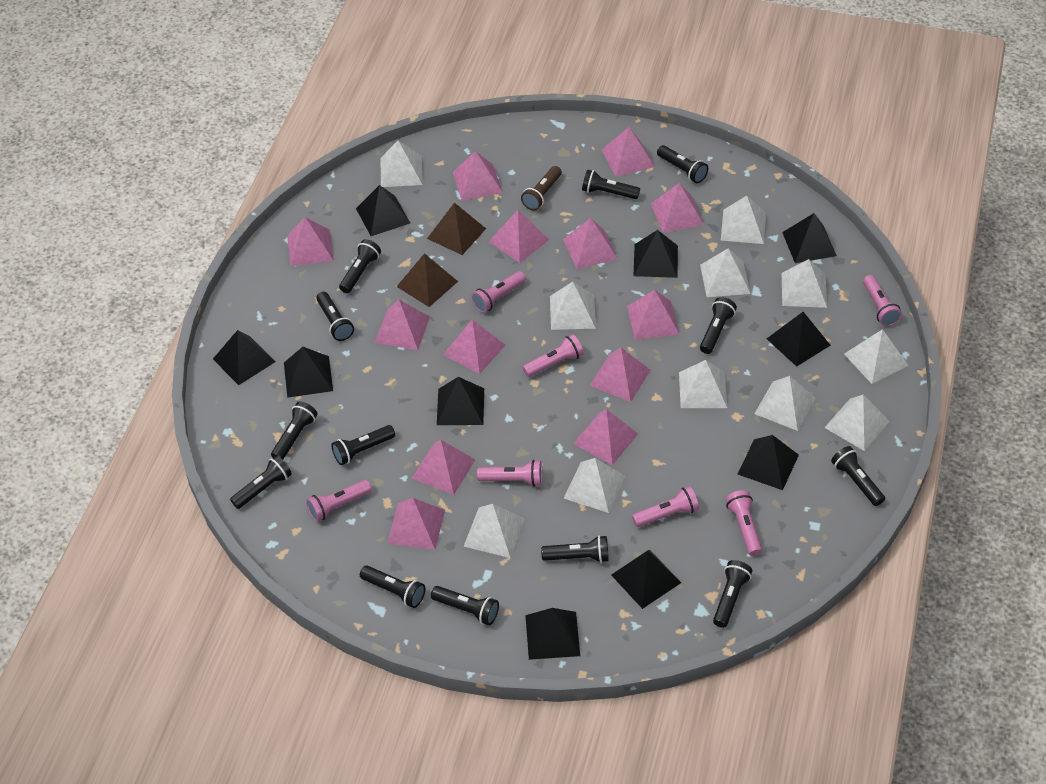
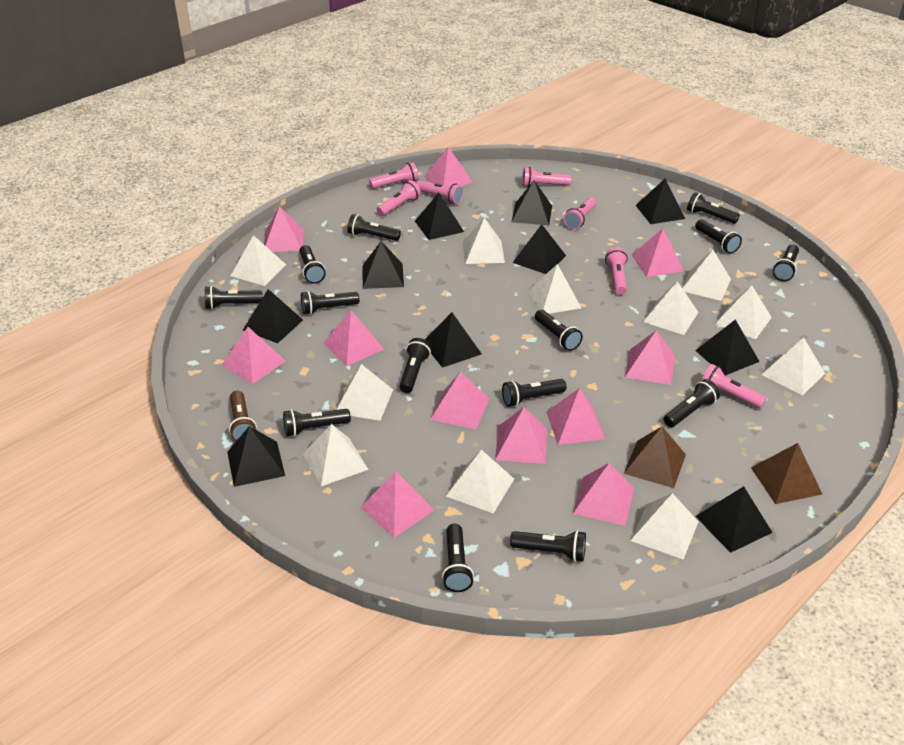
black flashlight: 13 -> 14
pink pyramid: 13 -> 11

